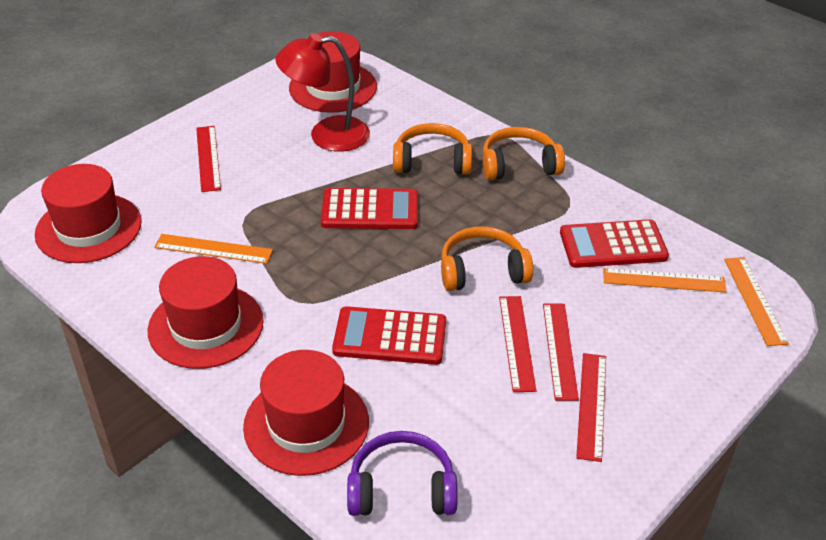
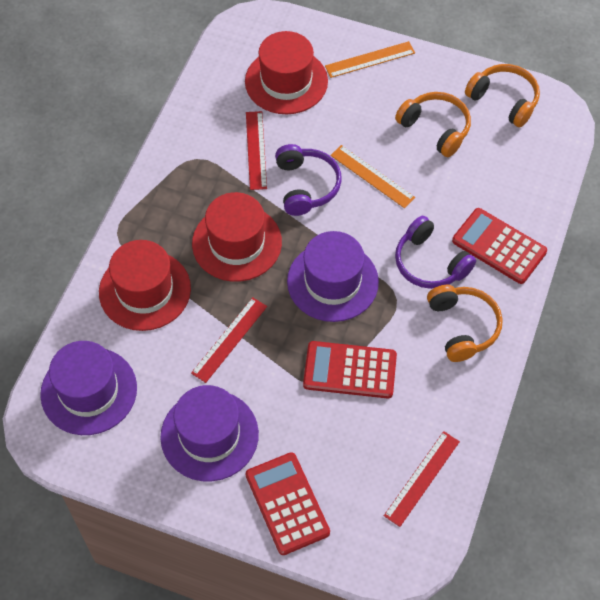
orange ruler: 3 -> 2
purple hat: 0 -> 3
purple headphones: 1 -> 2
red hat: 4 -> 3
red lamp: 1 -> 0
red ruler: 4 -> 3

